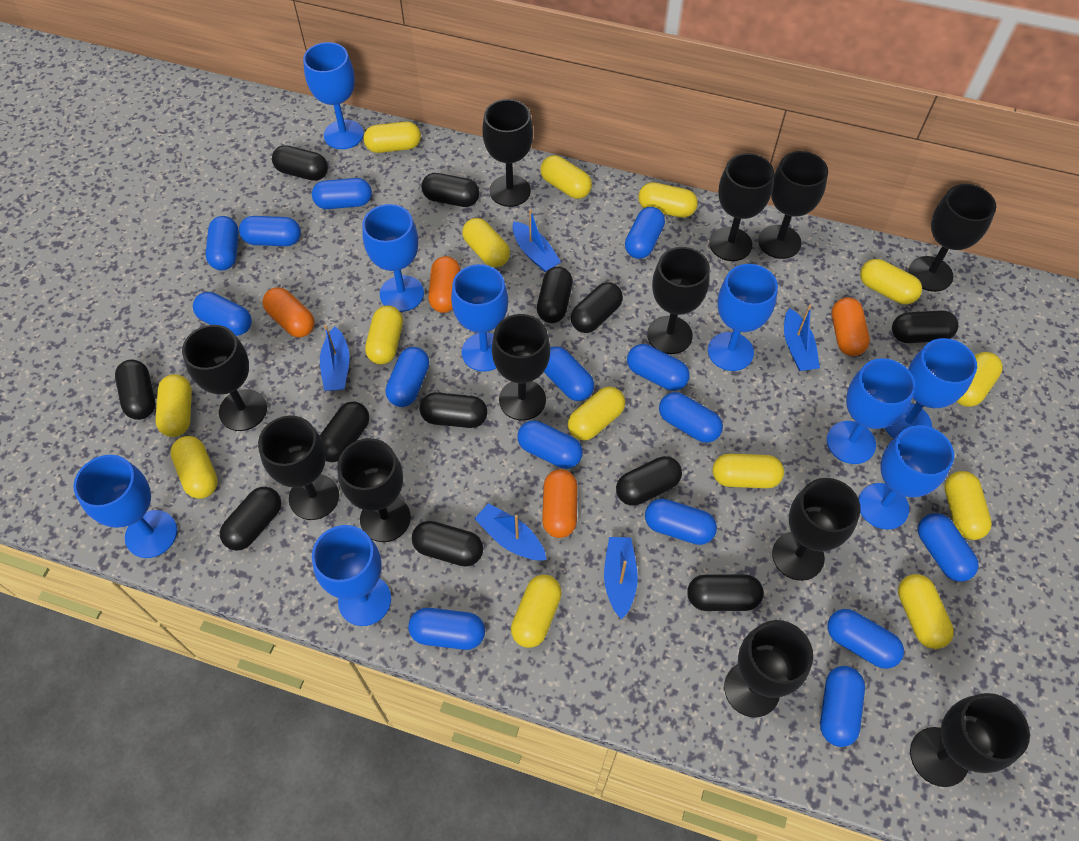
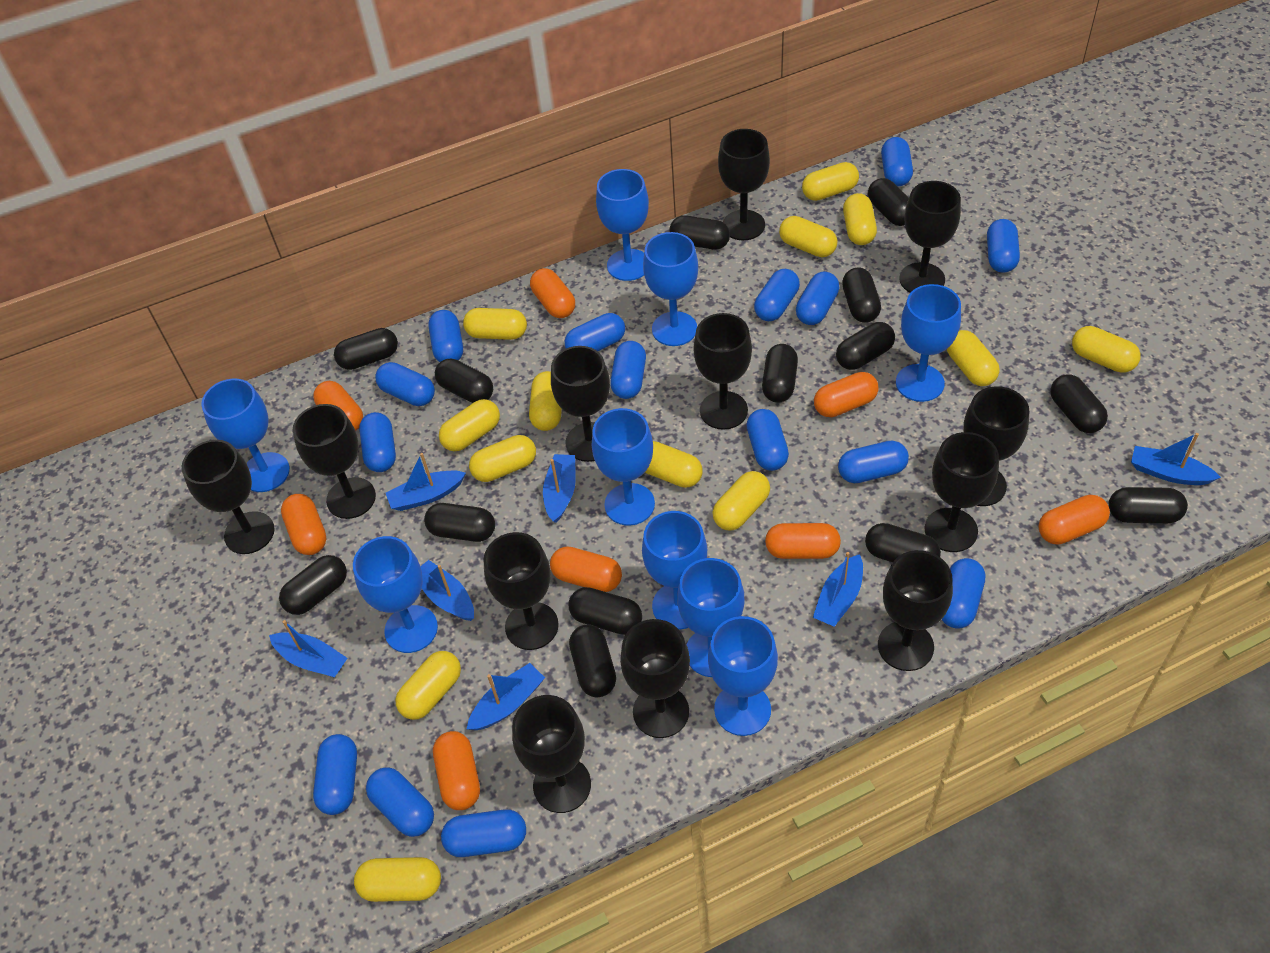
black capsule: 12 -> 14
blue boat: 5 -> 7
orange capsule: 4 -> 8
yellow capsule: 14 -> 13

